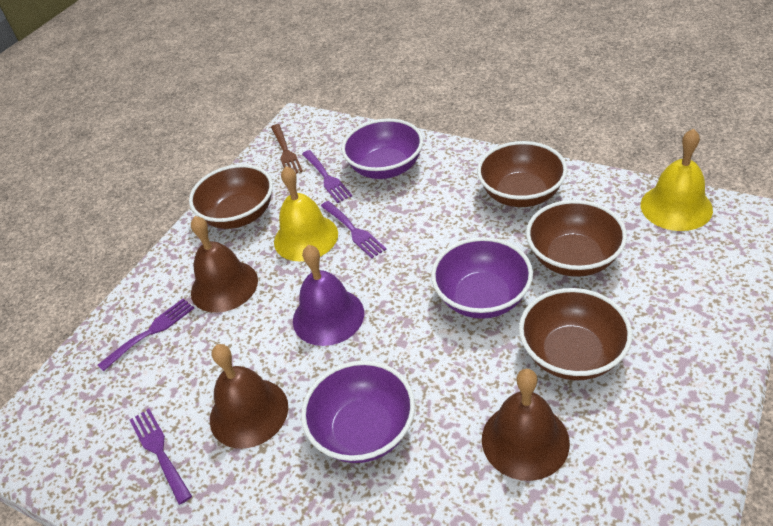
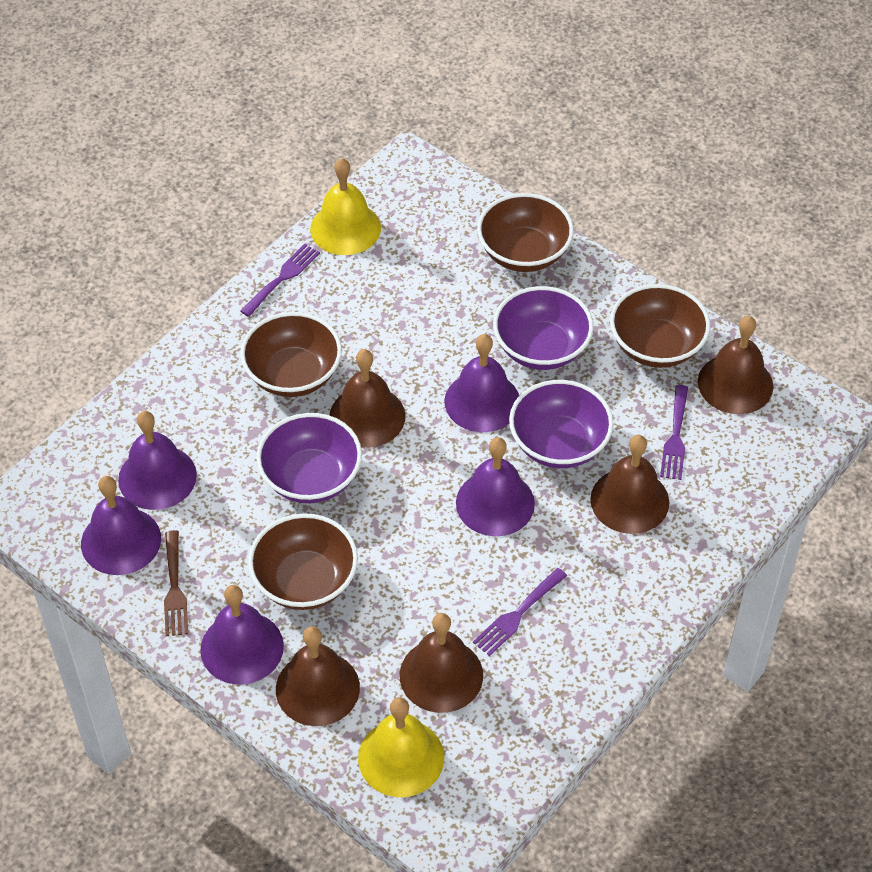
brown bell: 3 -> 5
purple bell: 1 -> 5
purple fork: 4 -> 3

